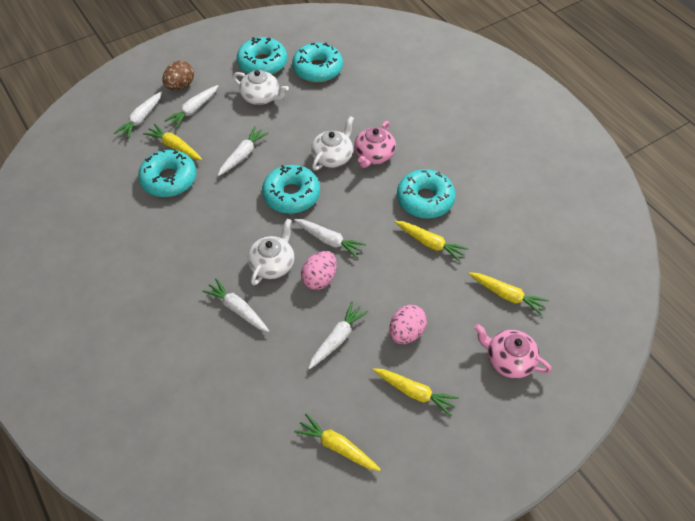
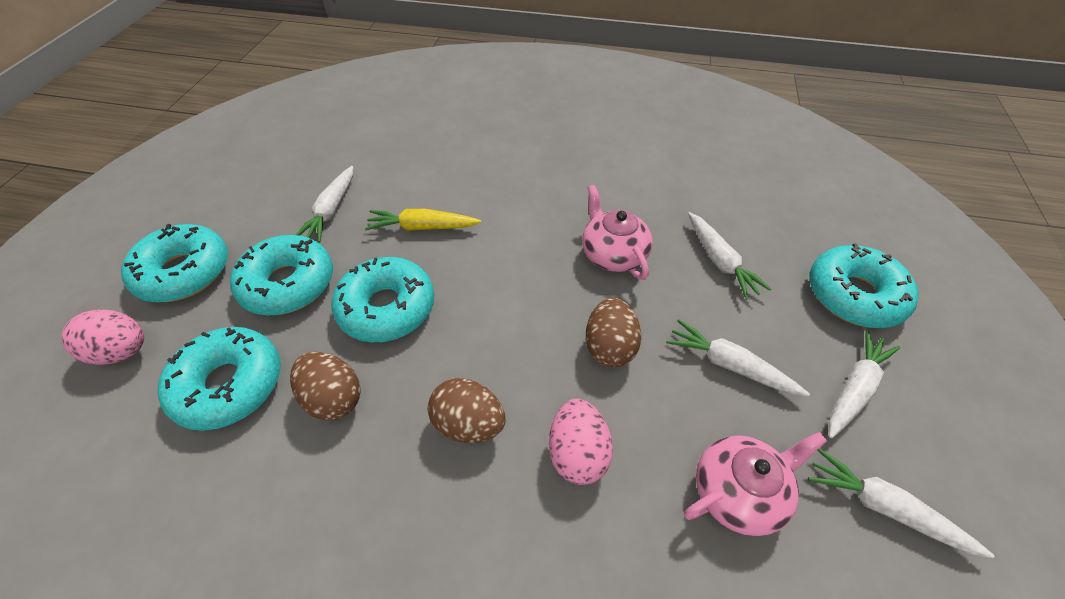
brown egg: 1 -> 3
white carrot: 6 -> 5
white teapot: 3 -> 0
yellow carrot: 5 -> 1

